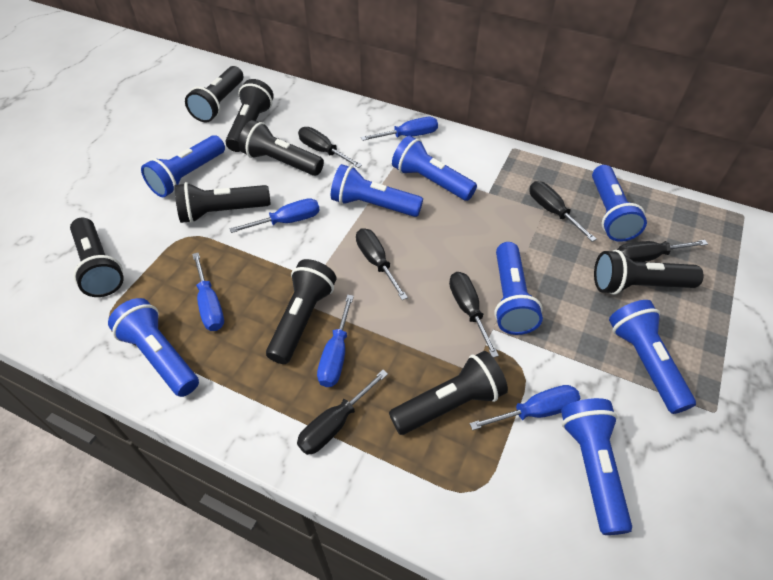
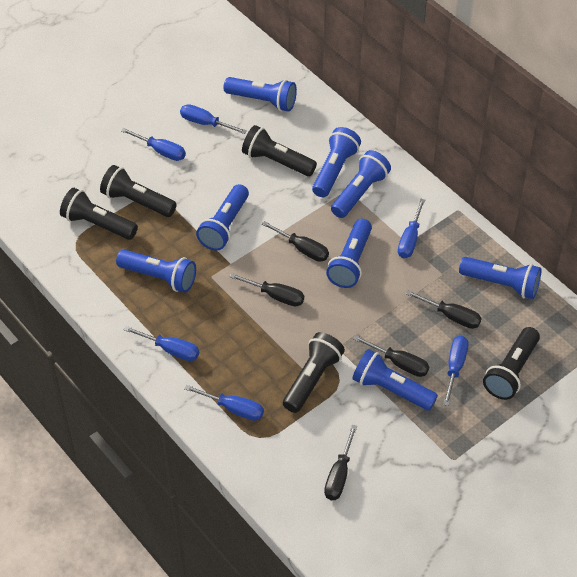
black flashlight: 8 -> 5
black screwdriver: 6 -> 5
blue screwdriver: 5 -> 6

